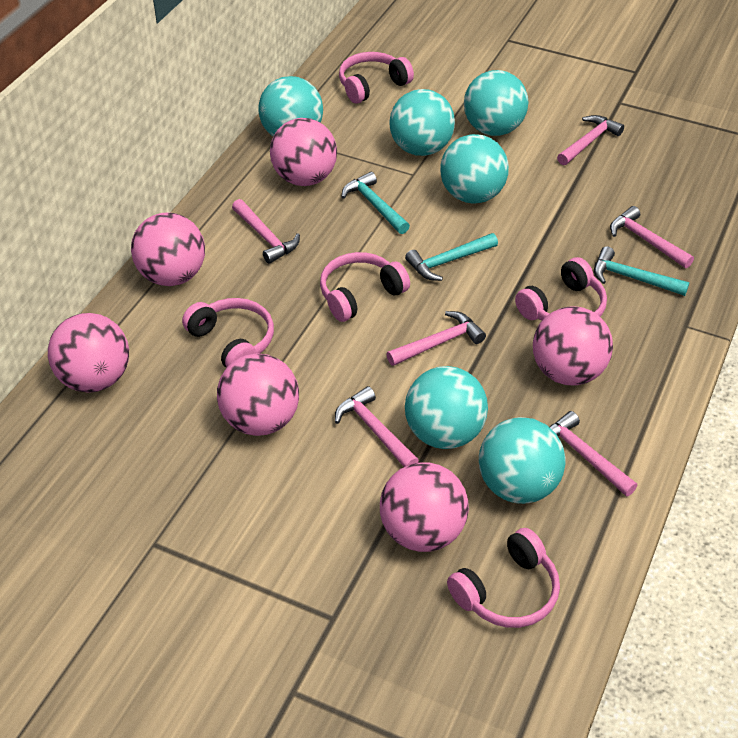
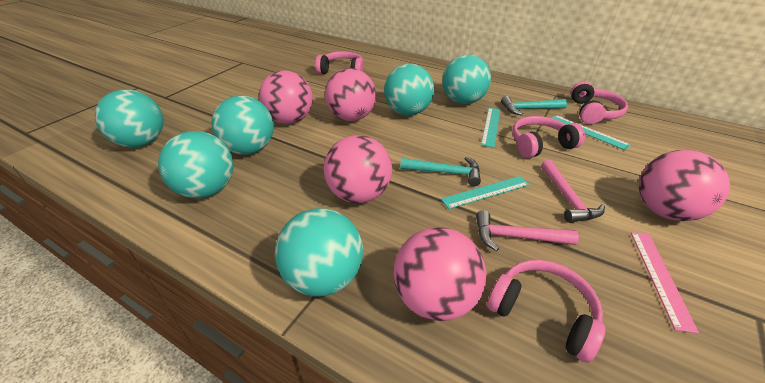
pink ball: 6 -> 5
pink hammer: 6 -> 2
pink headphones: 5 -> 4
pink ruler: 0 -> 1
turquoise hammer: 3 -> 2
turquoise ruler: 0 -> 3

